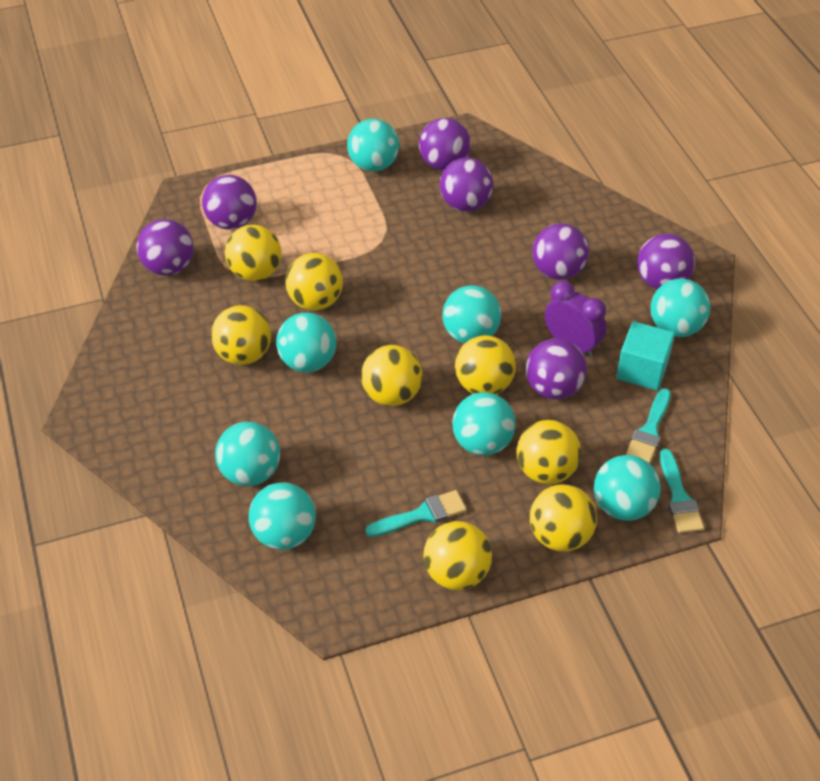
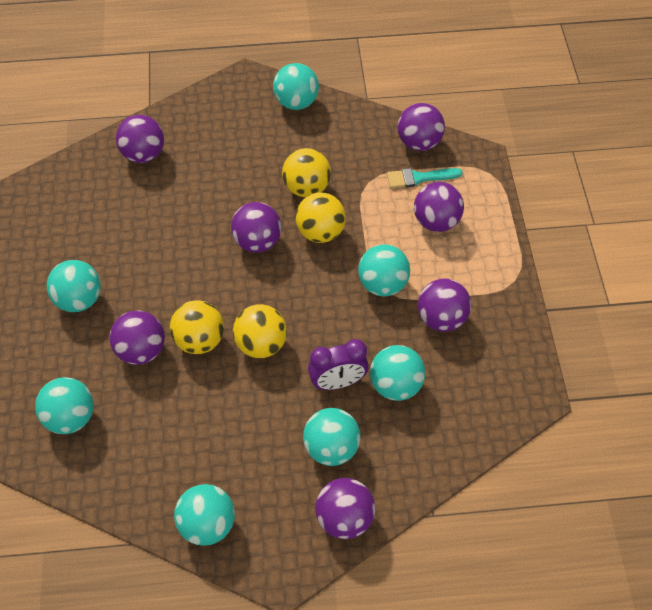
turquoise ball: 8 -> 7
turquoise brush: 3 -> 1
turquoise cube: 1 -> 0
yellow ball: 8 -> 4

